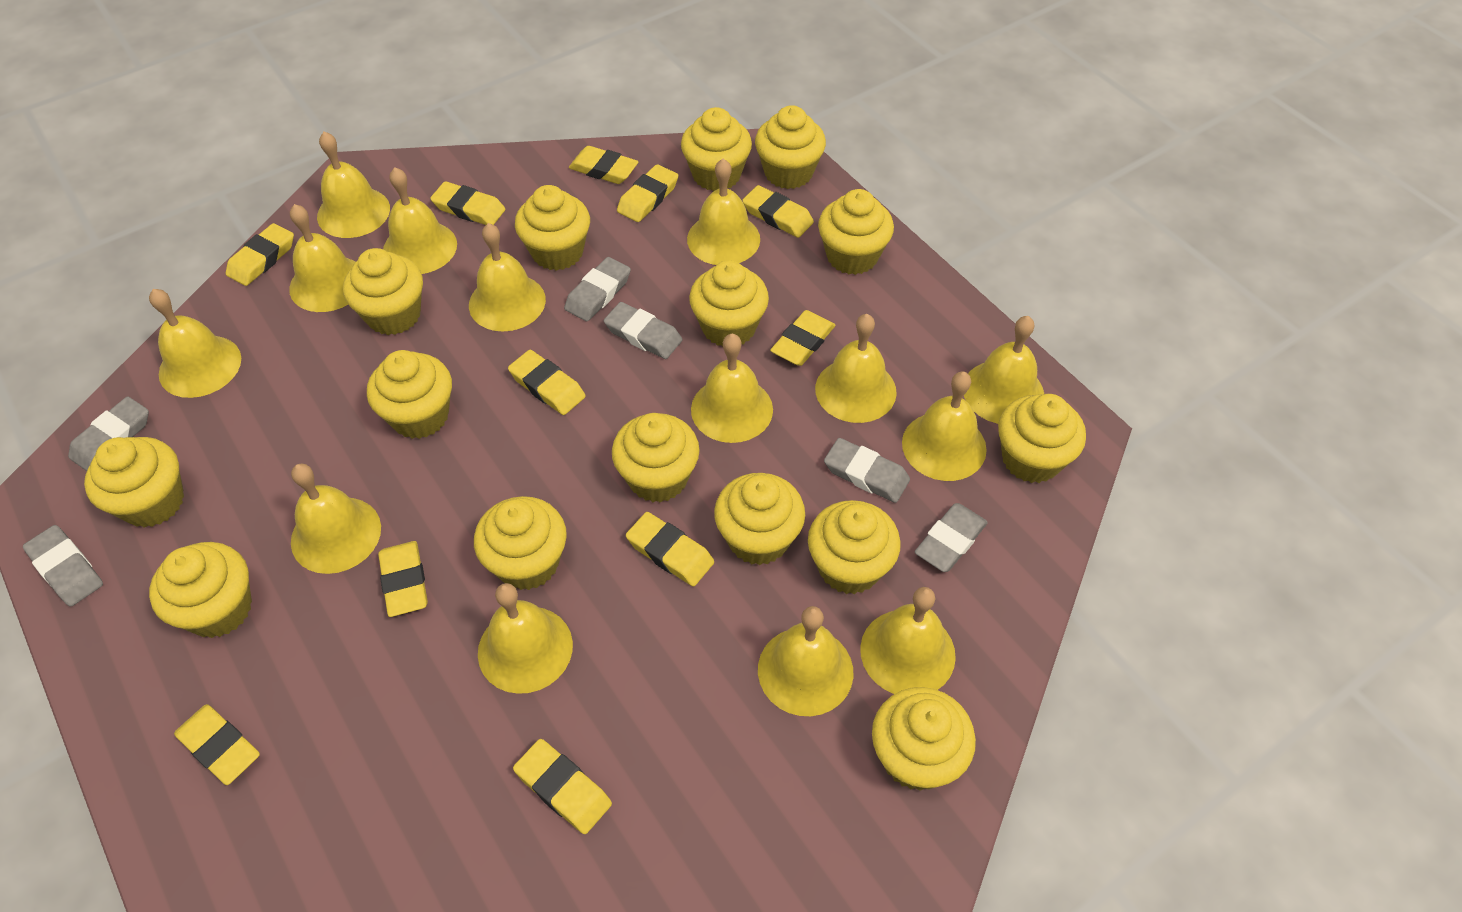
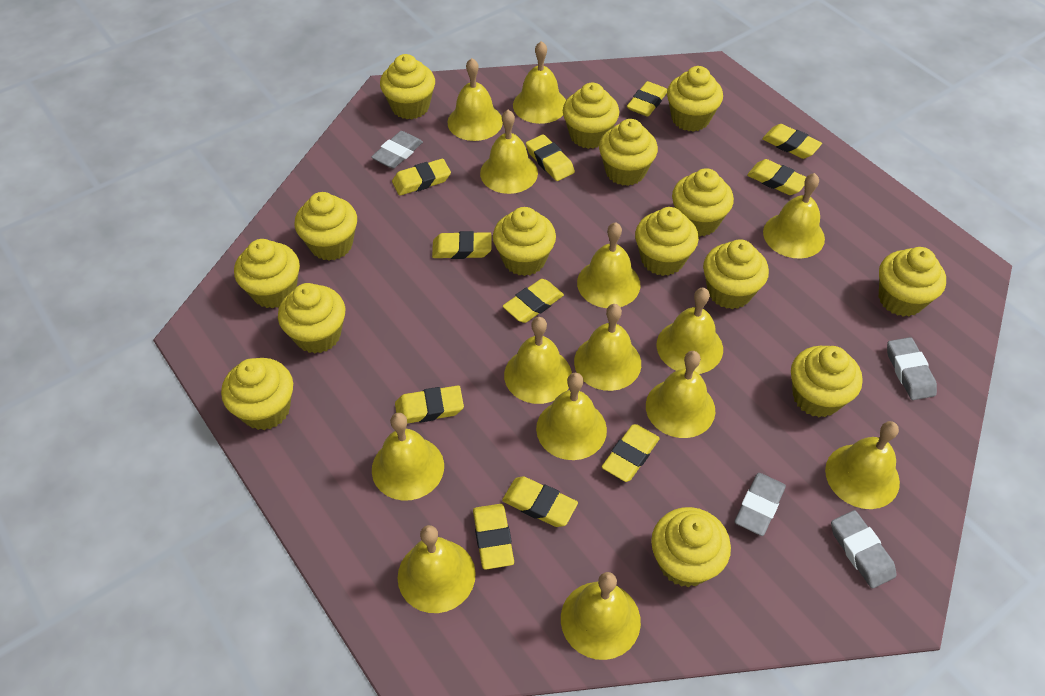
grey eraser: 6 -> 4

